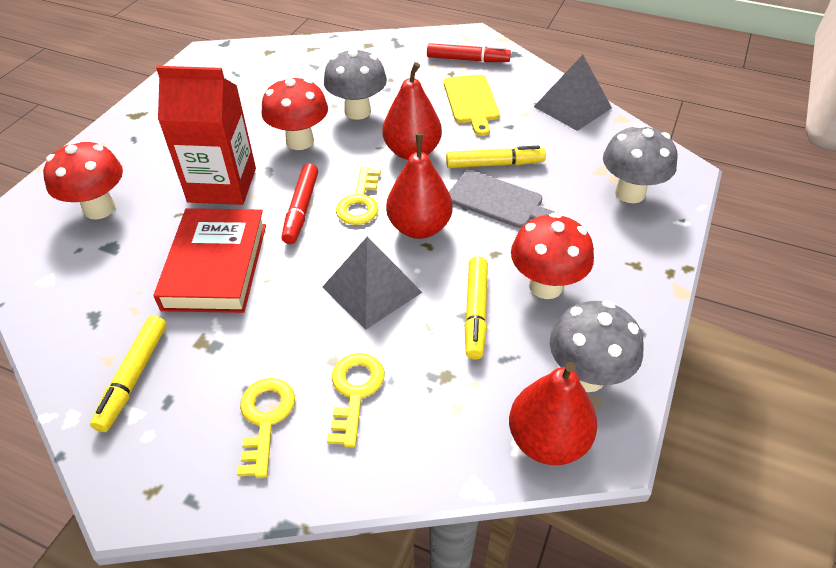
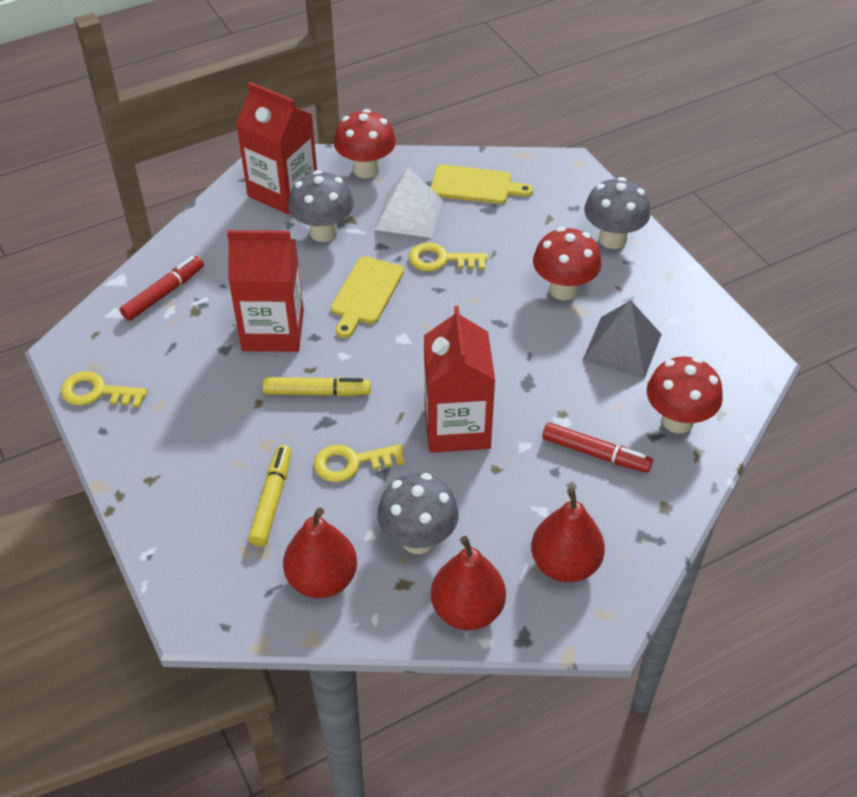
grey cutting board: 1 -> 0
grey pyramid: 2 -> 1
red book: 1 -> 0
red carton: 1 -> 3
white pyramid: 0 -> 1
yellow cutting board: 1 -> 2
yellow marker: 3 -> 2

